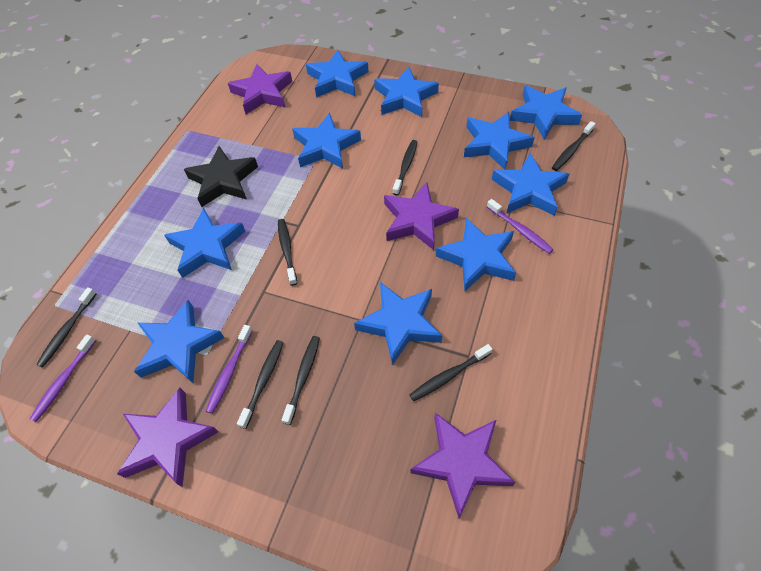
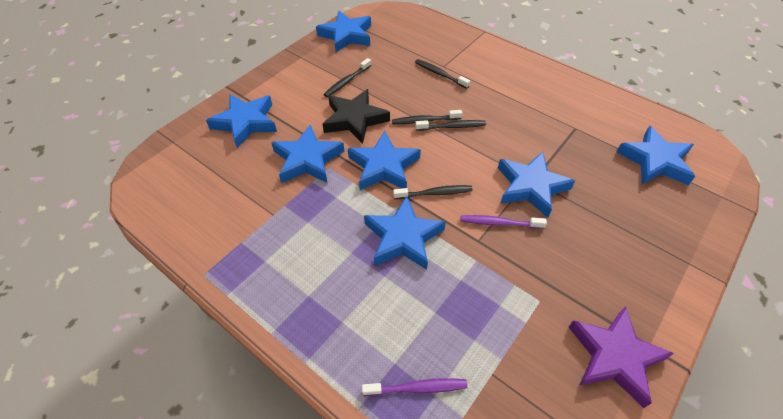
black toothbrush: 7 -> 5
blue star: 10 -> 7
purple star: 4 -> 1
purple toothbrush: 3 -> 2

